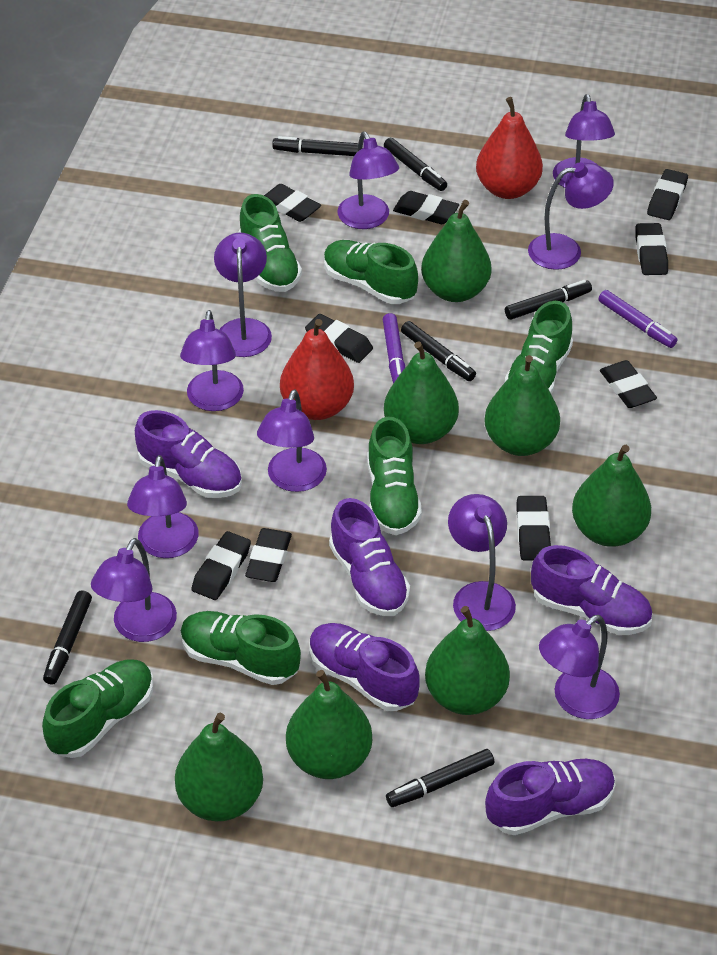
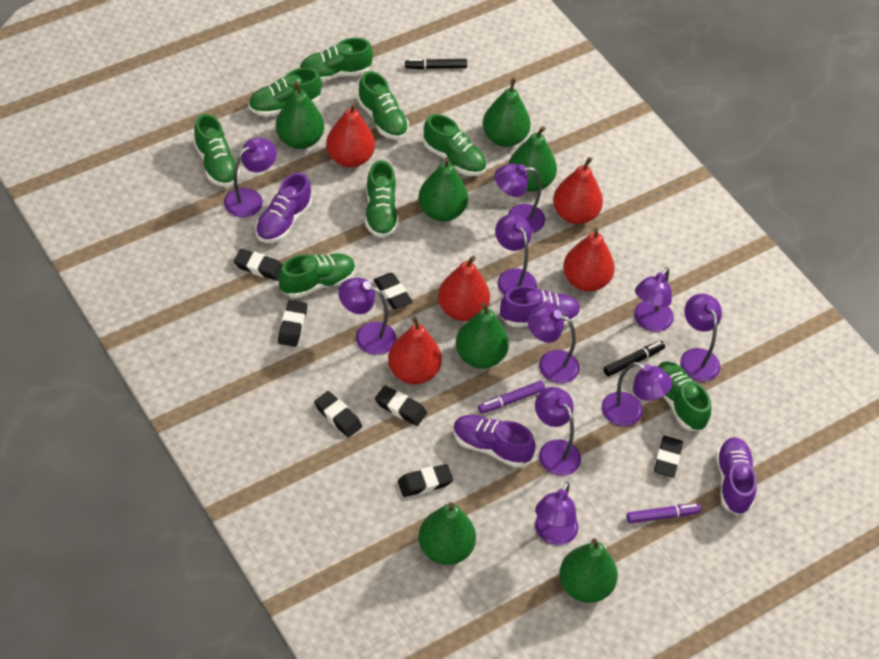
black eraser: 9 -> 7
black marker: 6 -> 2
green shoe: 6 -> 8
purple shoe: 5 -> 4
red pear: 2 -> 5

